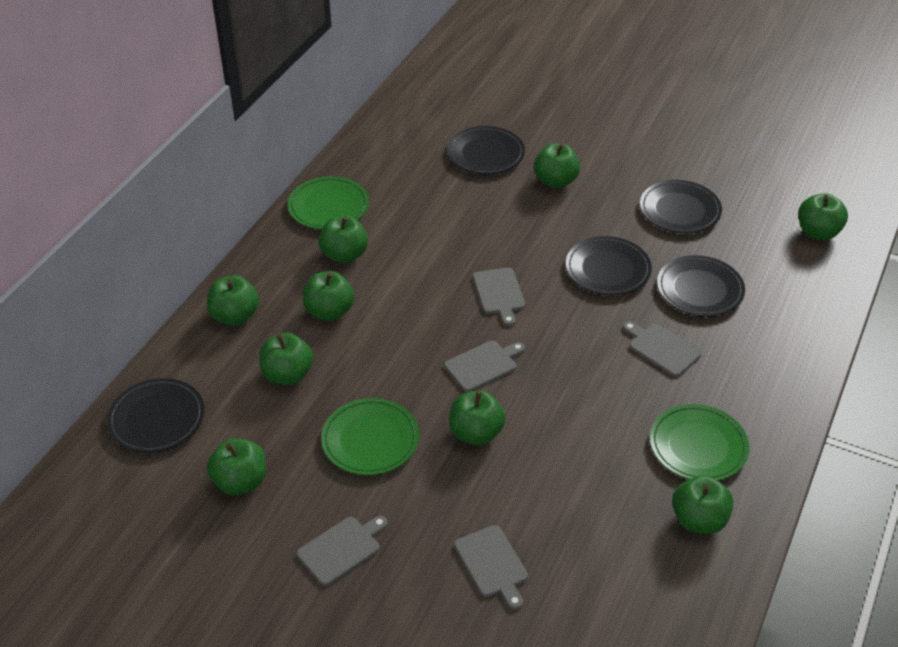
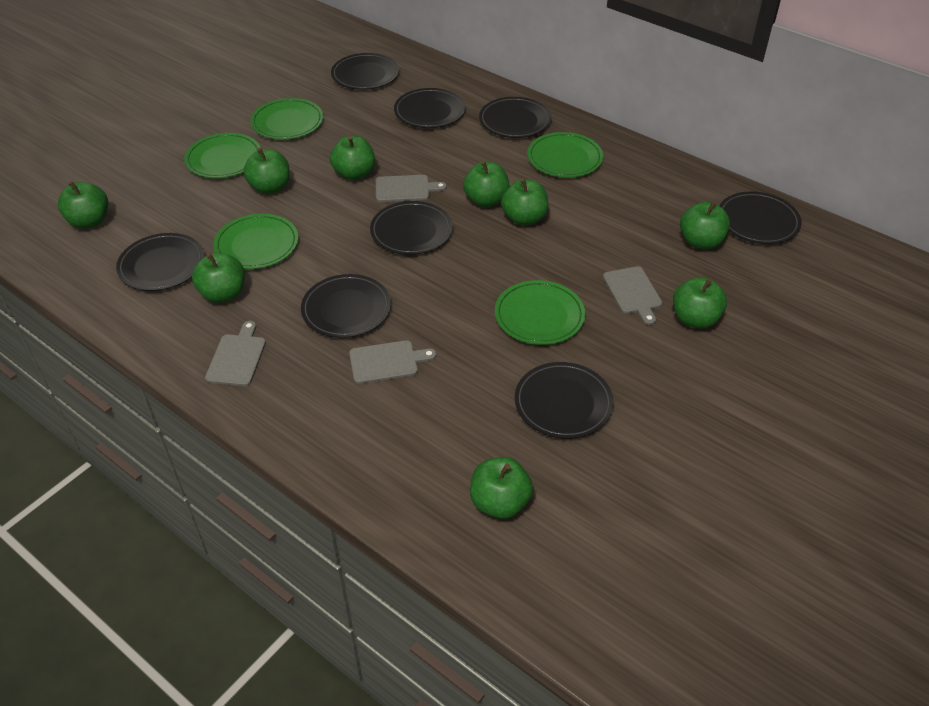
black plate: 5 -> 8
green plate: 3 -> 5
grey cutting board: 5 -> 4

